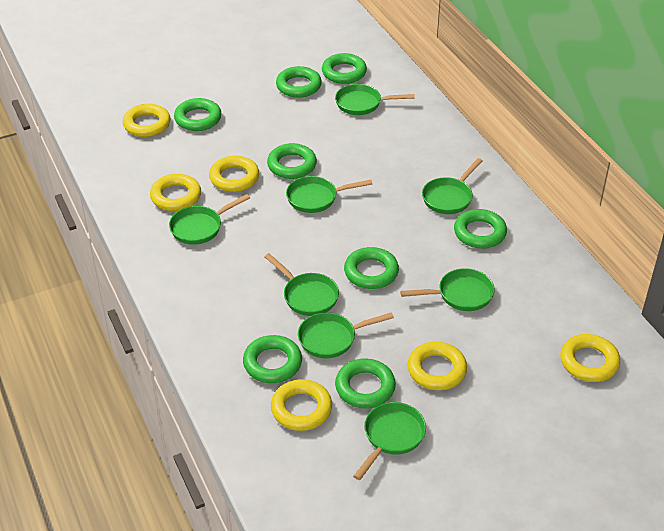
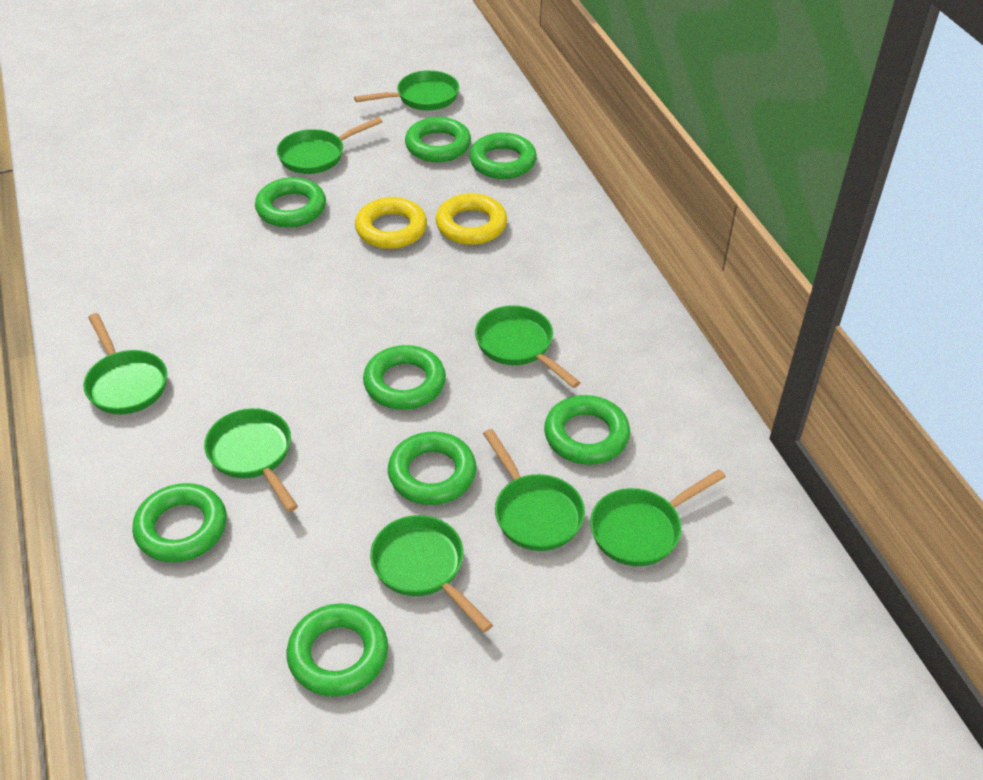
yellow ring: 6 -> 2

